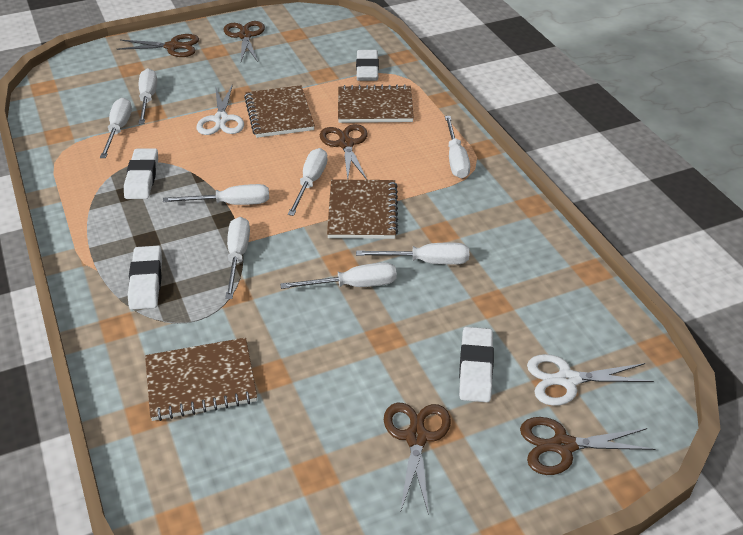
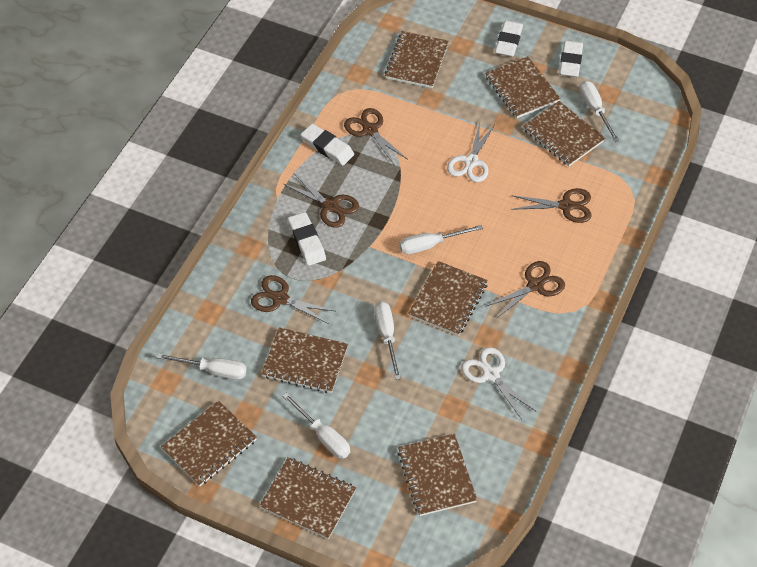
brown notebook: 4 -> 8
white screwdriver: 8 -> 5

